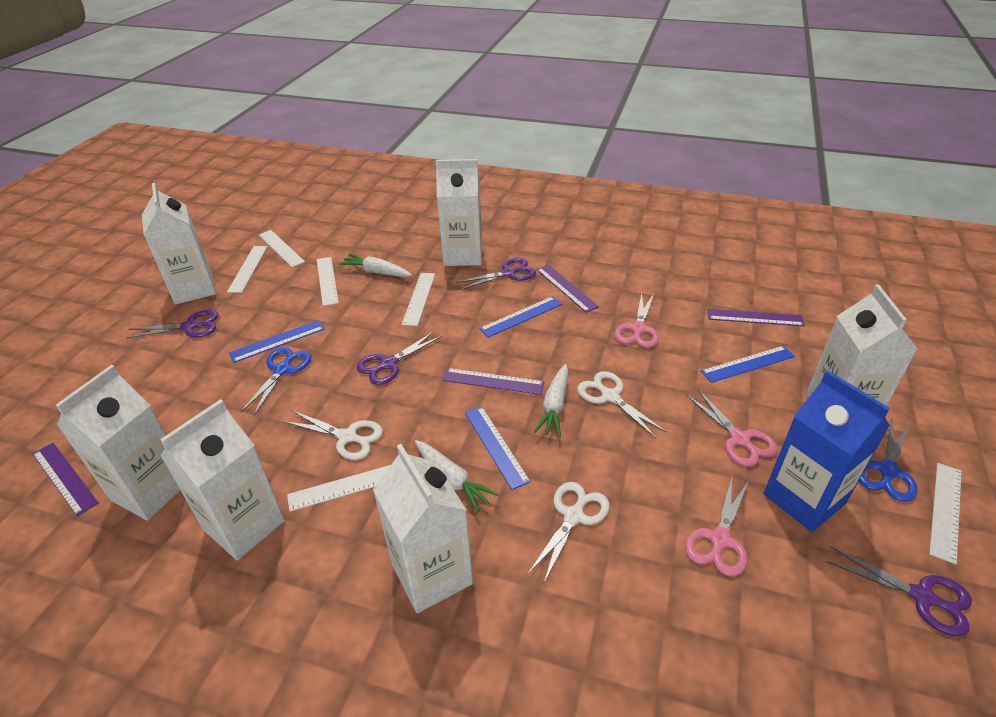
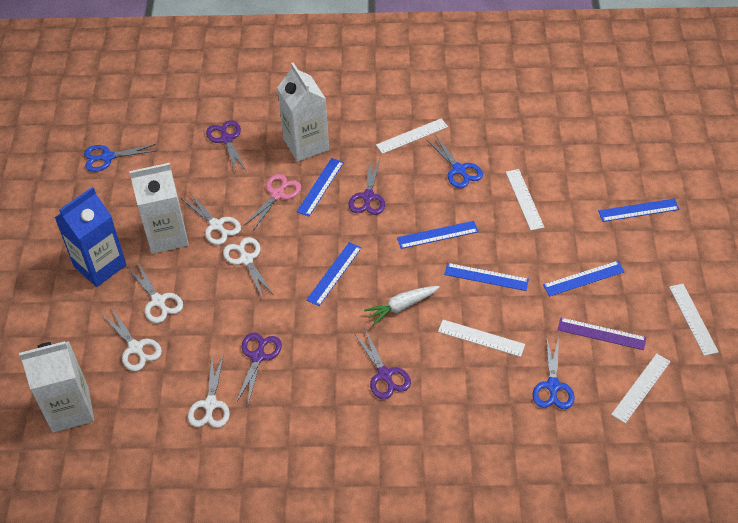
blue ruler: 4 -> 6
blue scissors: 2 -> 3
pink scissors: 3 -> 1
purple ruler: 4 -> 1
white carrot: 3 -> 1
white carton: 6 -> 3
white ruler: 6 -> 5
white scissors: 3 -> 5

